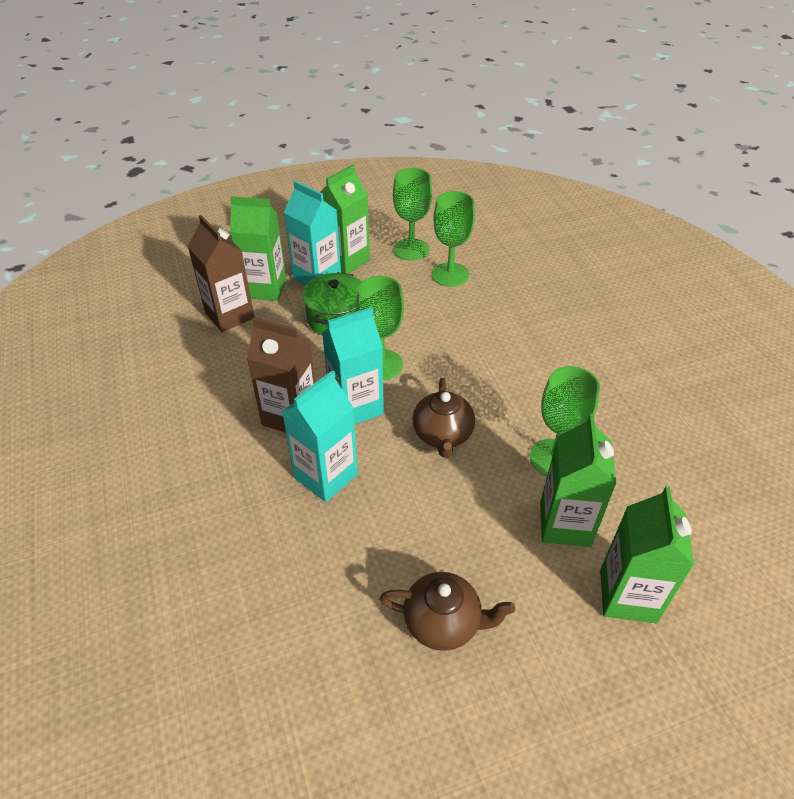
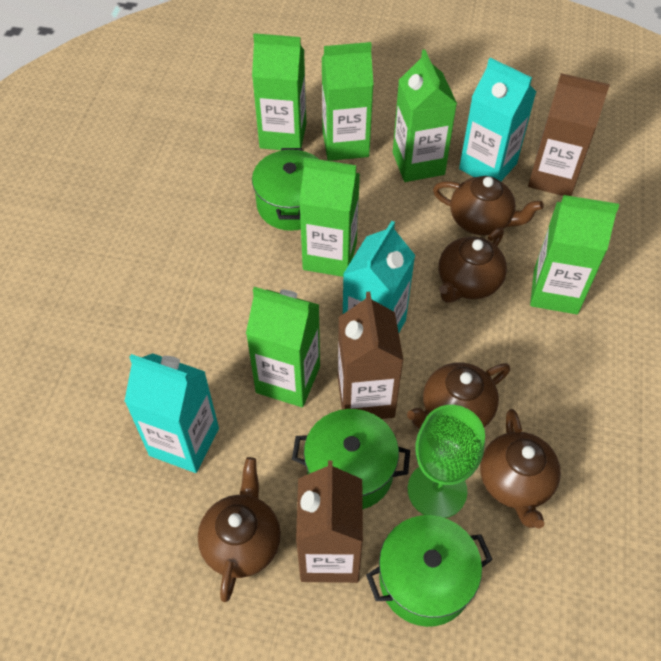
brown carton: 2 -> 3
brown teapot: 2 -> 5
green carton: 4 -> 6
green goblet: 4 -> 1
green pot: 1 -> 3

